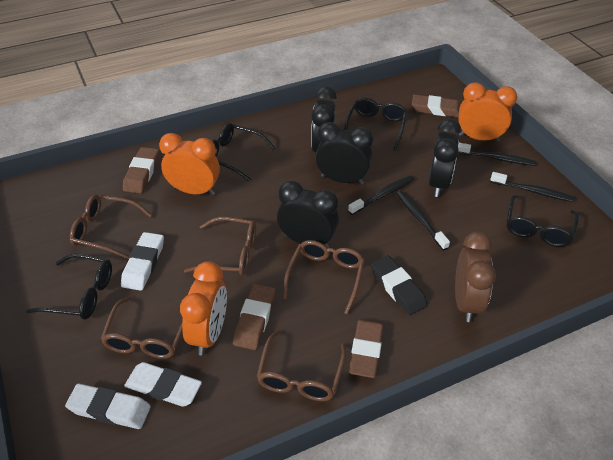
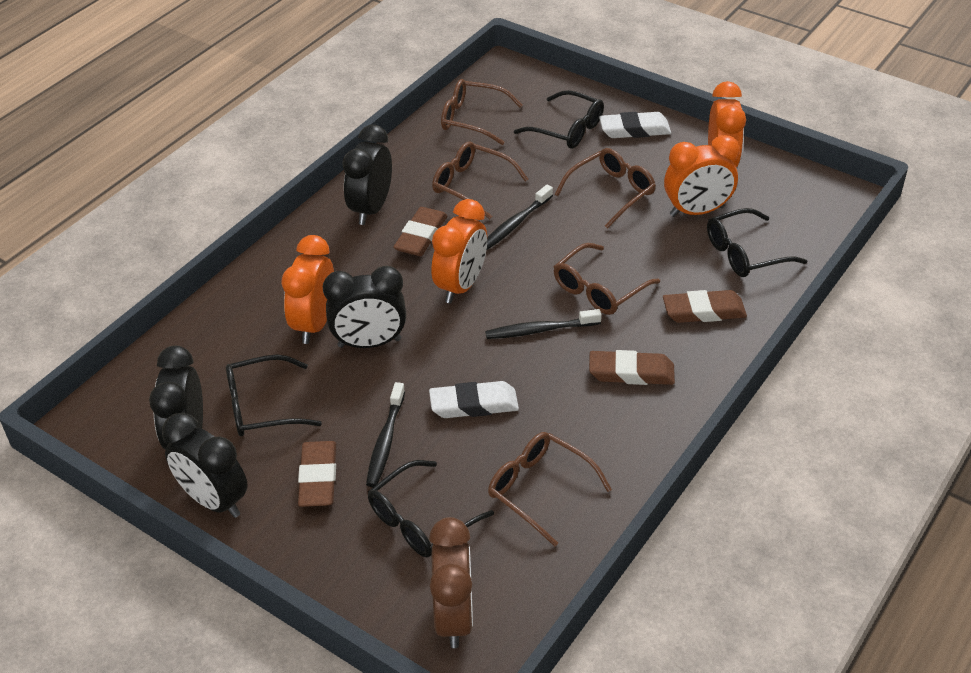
black eraser: 1 -> 0
black toothbrush: 4 -> 3
orange clock: 3 -> 4
white eraser: 3 -> 2

